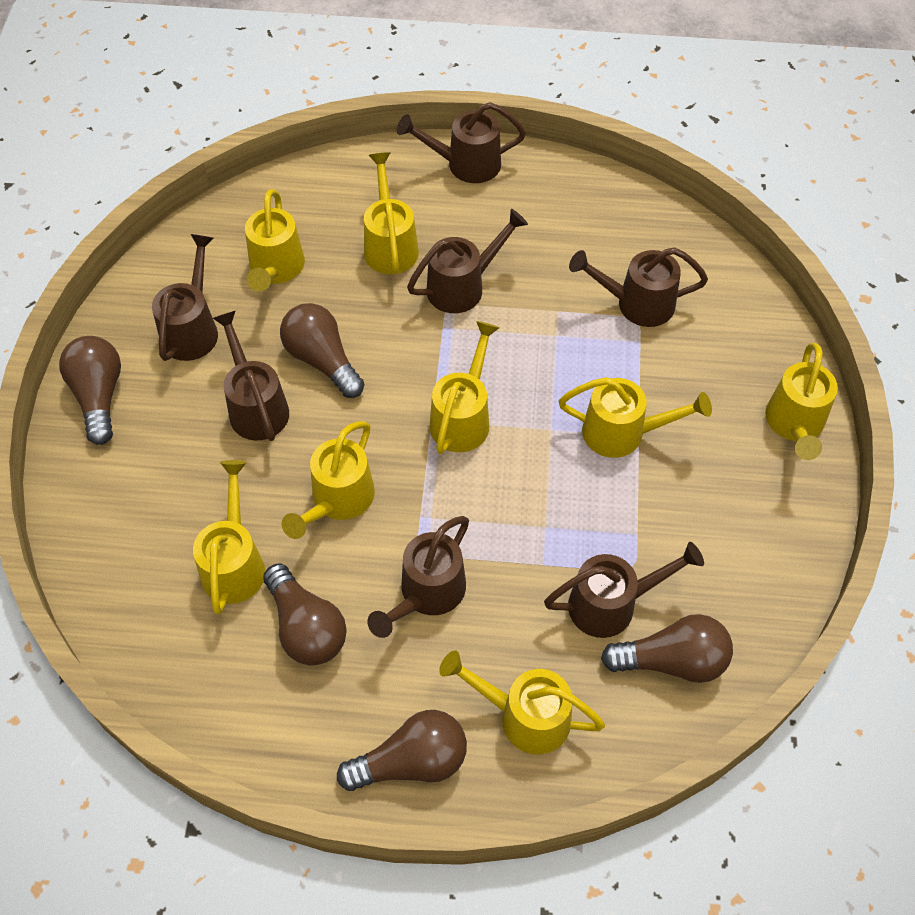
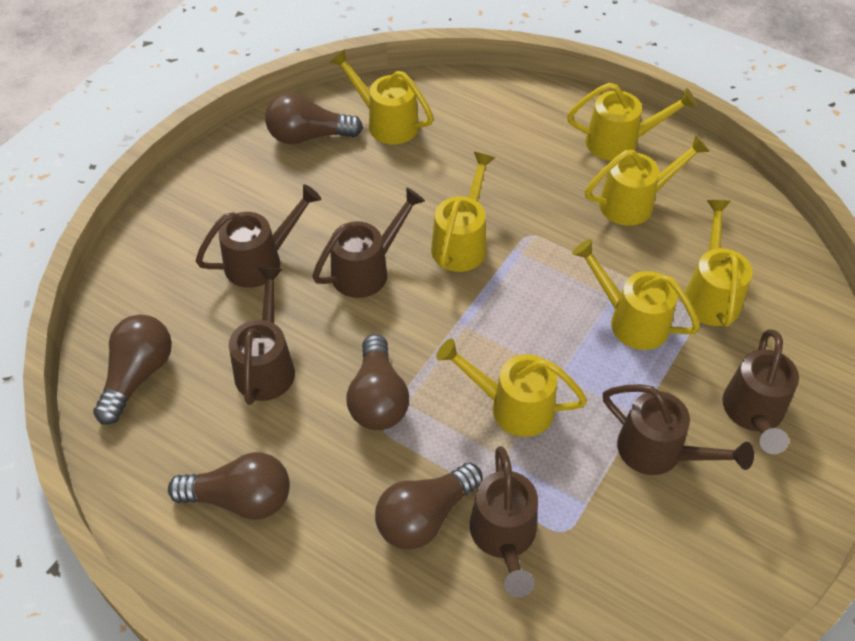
brown watering can: 7 -> 6
yellow watering can: 8 -> 7

